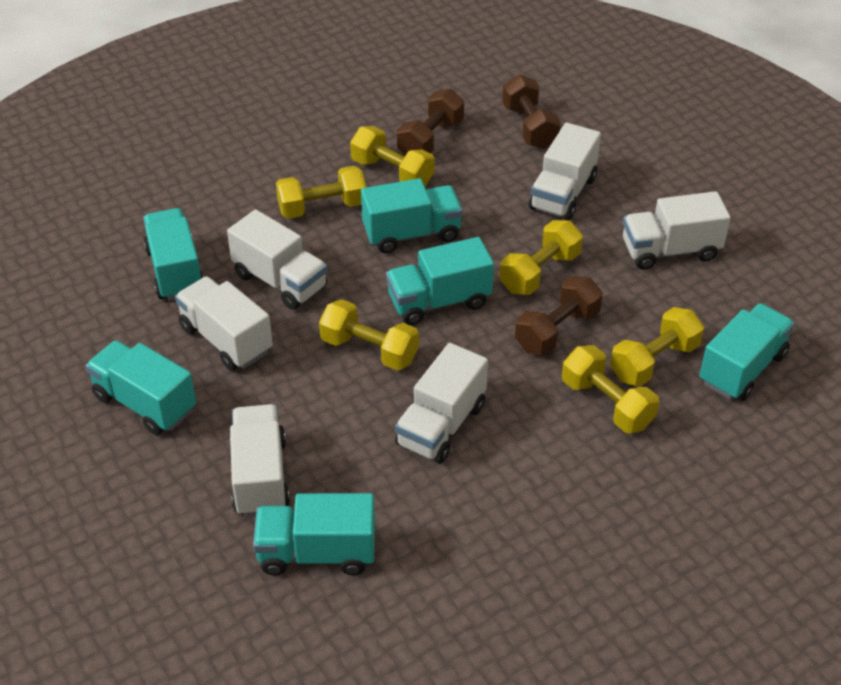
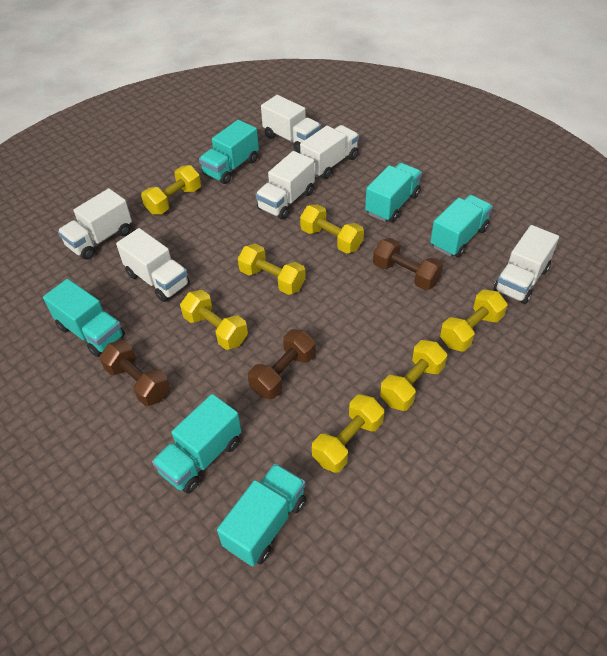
yellow dumbbell: 6 -> 7

